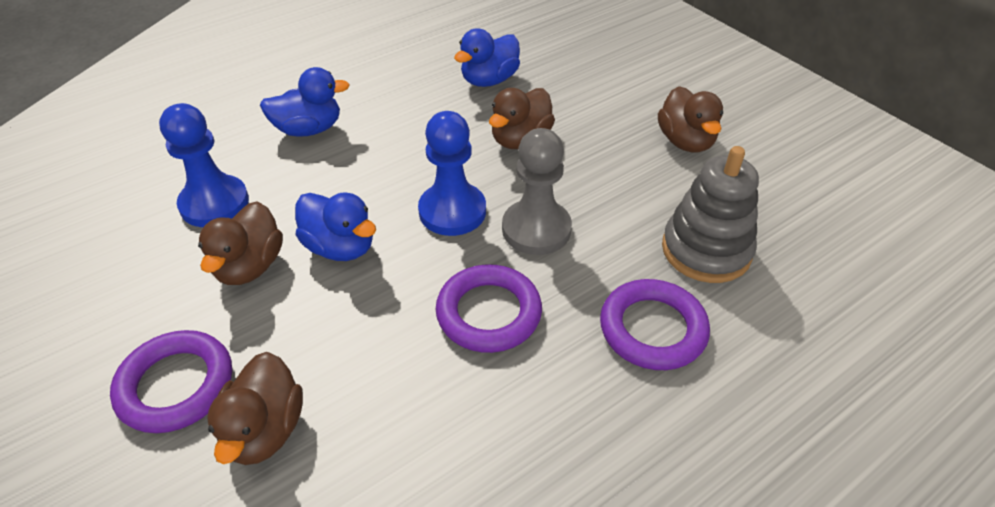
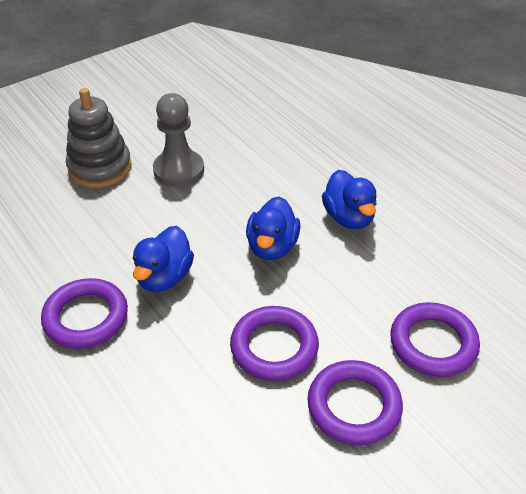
blue pawn: 2 -> 0
brown duck: 4 -> 0
purple ring: 3 -> 4

